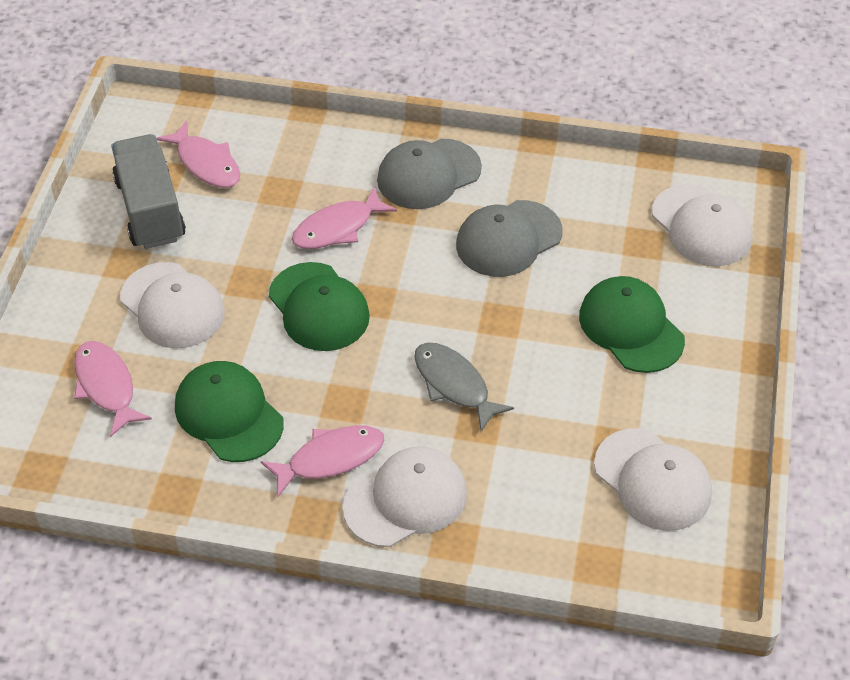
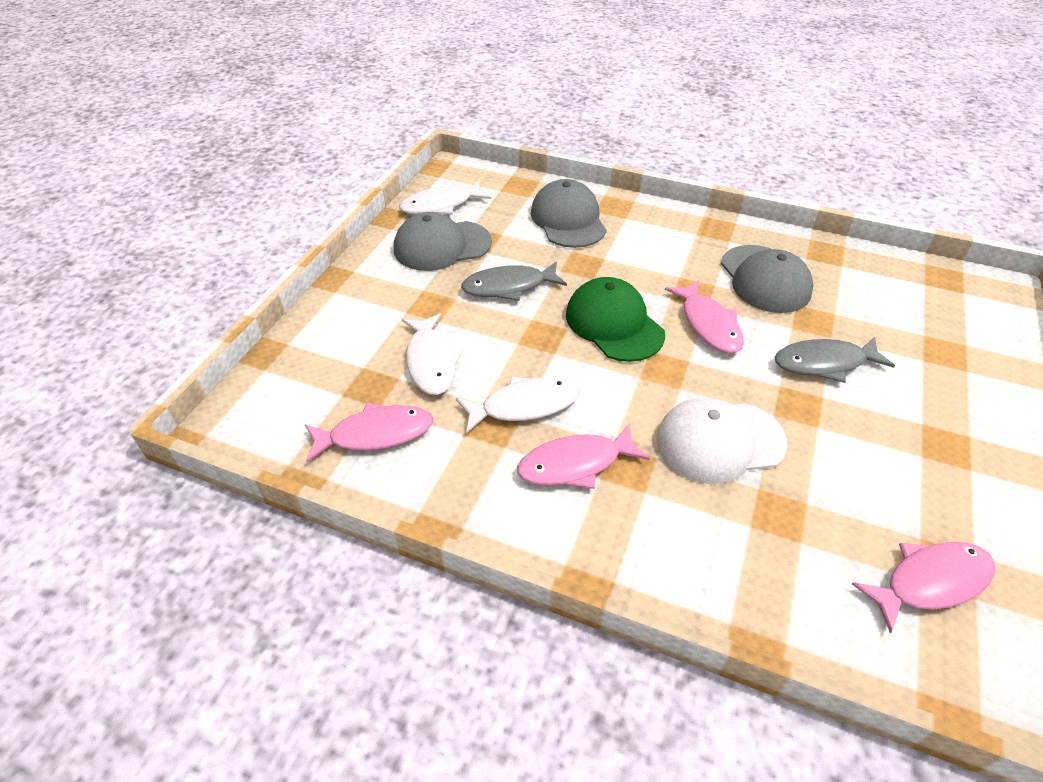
green cap: 3 -> 1
grey cap: 2 -> 3
grey fish: 1 -> 2
grey truck: 1 -> 0
white cap: 4 -> 1
white fish: 0 -> 3

